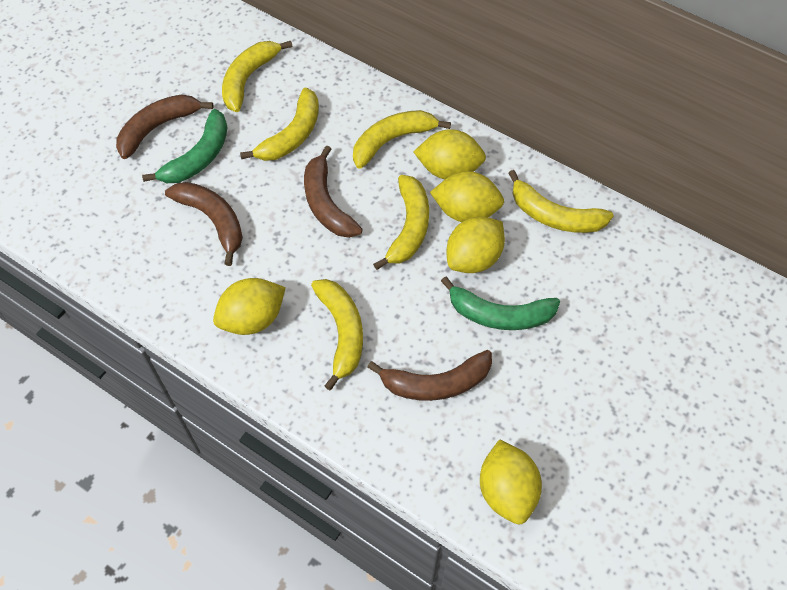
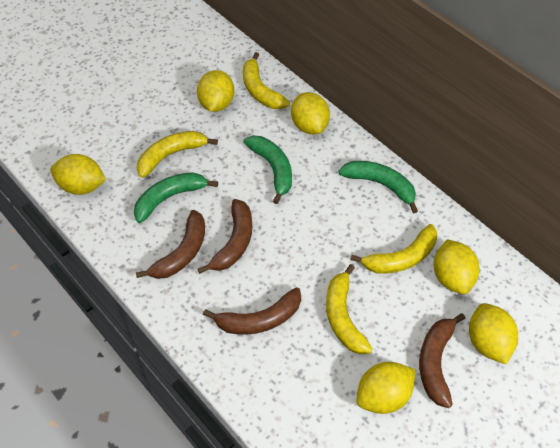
green banana: 2 -> 3
yellow banana: 6 -> 4
yellow lemon: 5 -> 6

